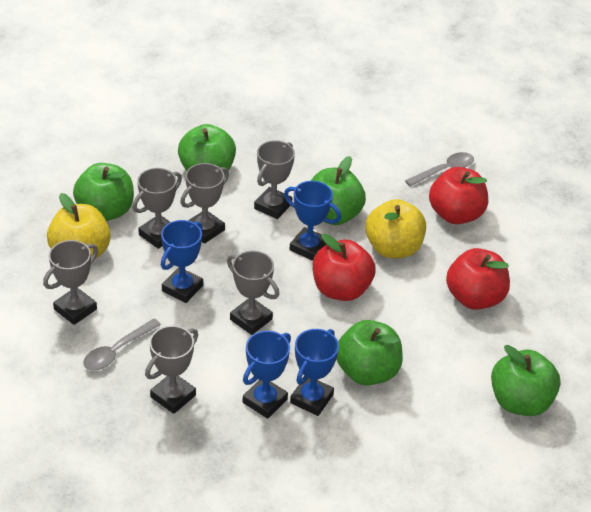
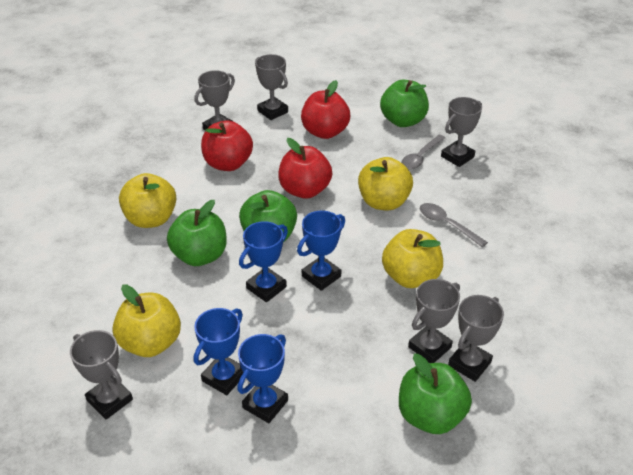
green apple: 5 -> 4
yellow apple: 2 -> 4

